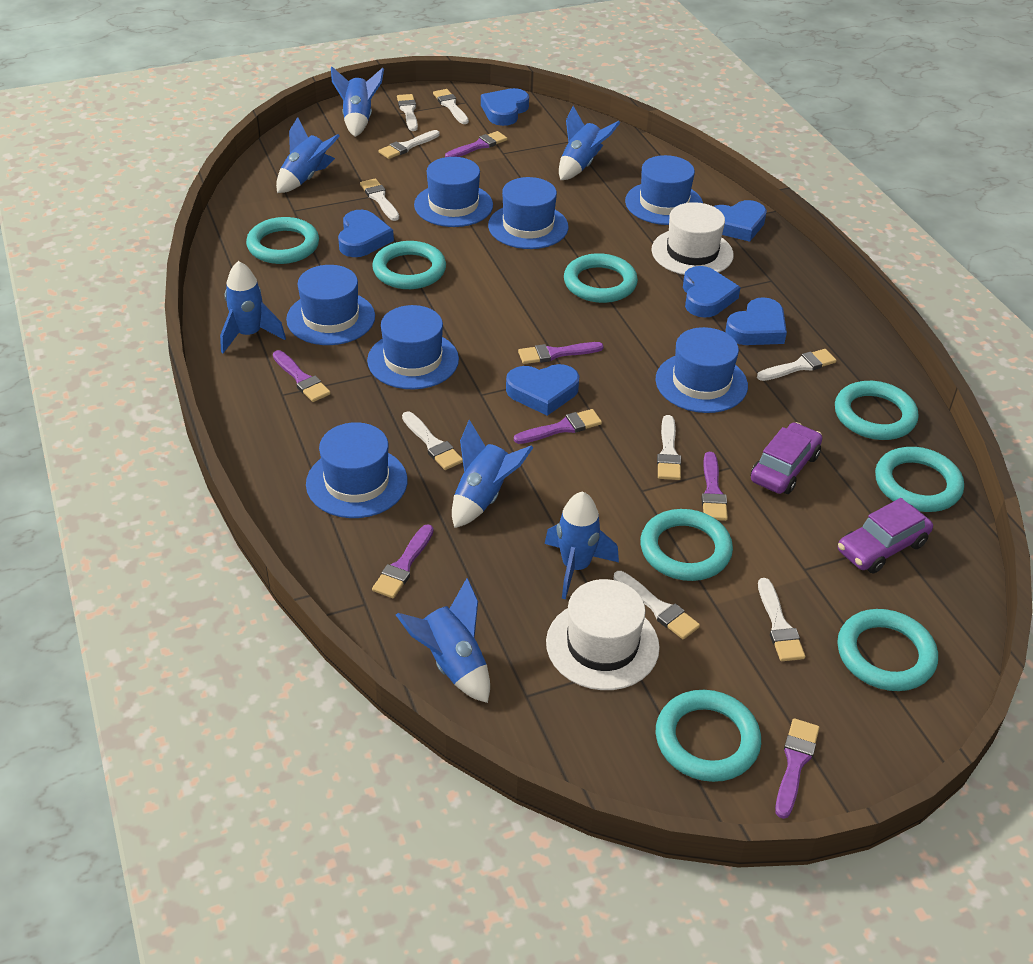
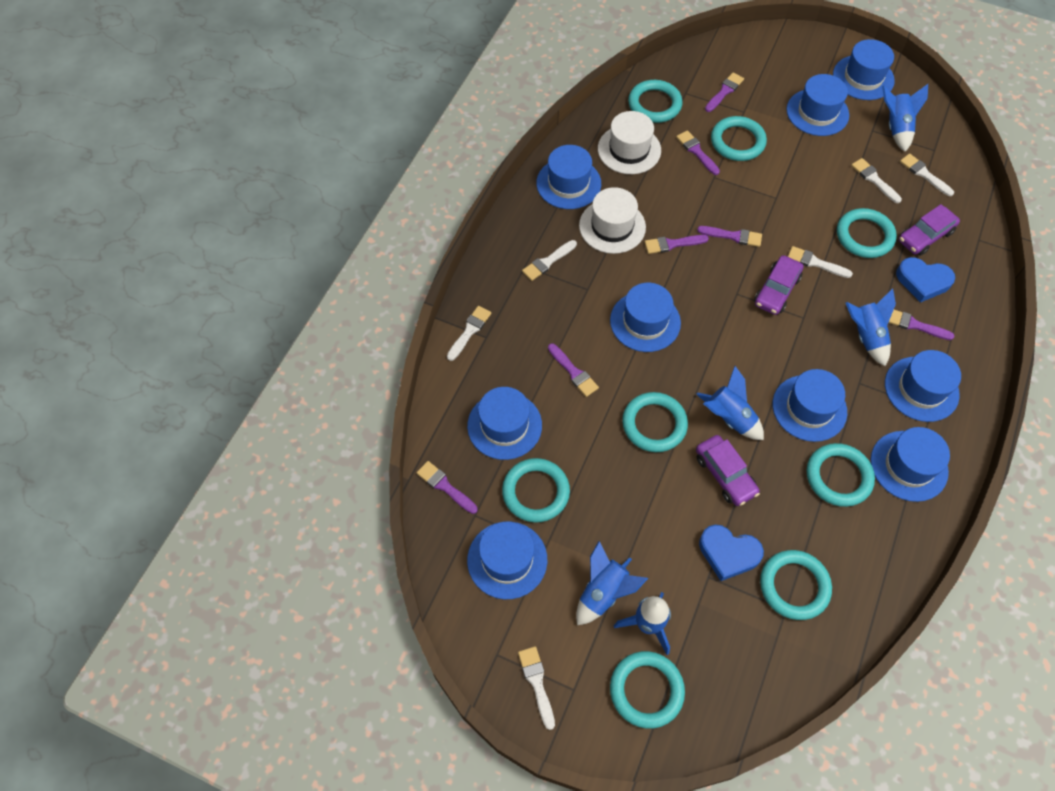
blue hat: 7 -> 9
blue heart: 6 -> 2
blue rocket: 7 -> 5
purple car: 2 -> 3
white brush: 9 -> 6

